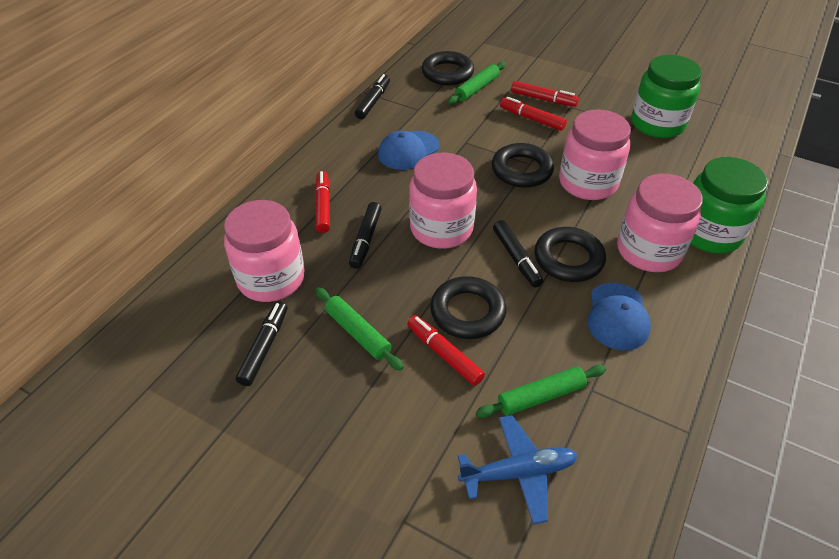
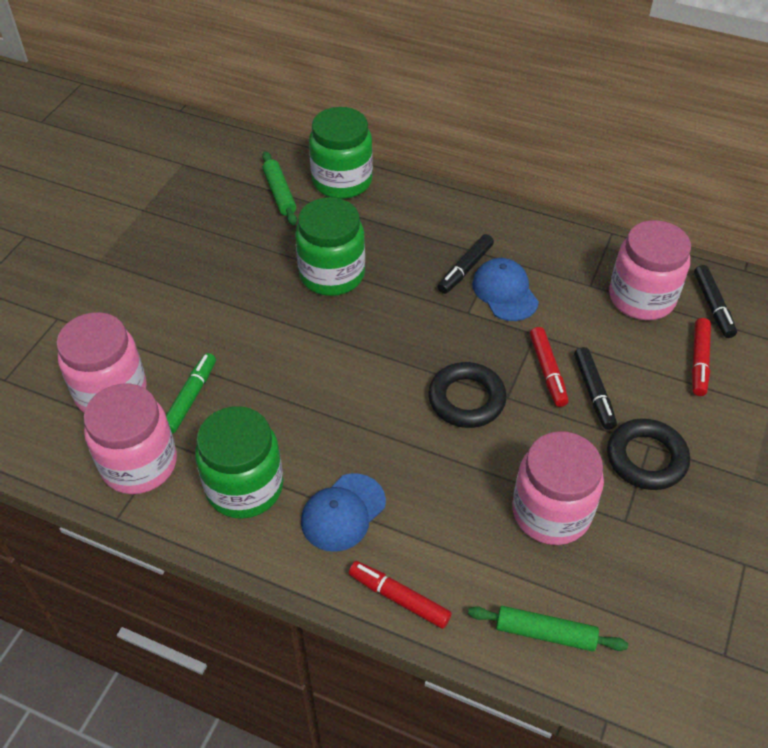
black marker: 4 -> 3
black ring: 4 -> 2
blue plane: 1 -> 0
green jar: 2 -> 3
green marker: 0 -> 1
green rolling pin: 3 -> 2
red marker: 4 -> 3

